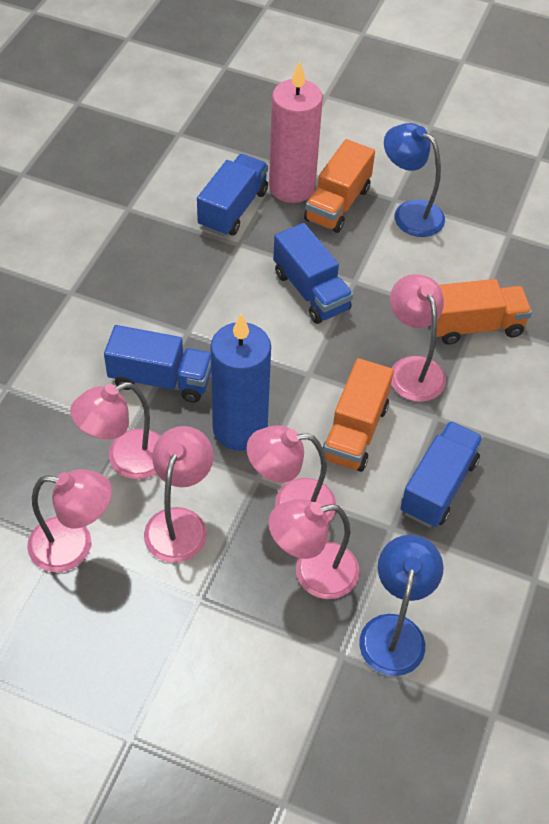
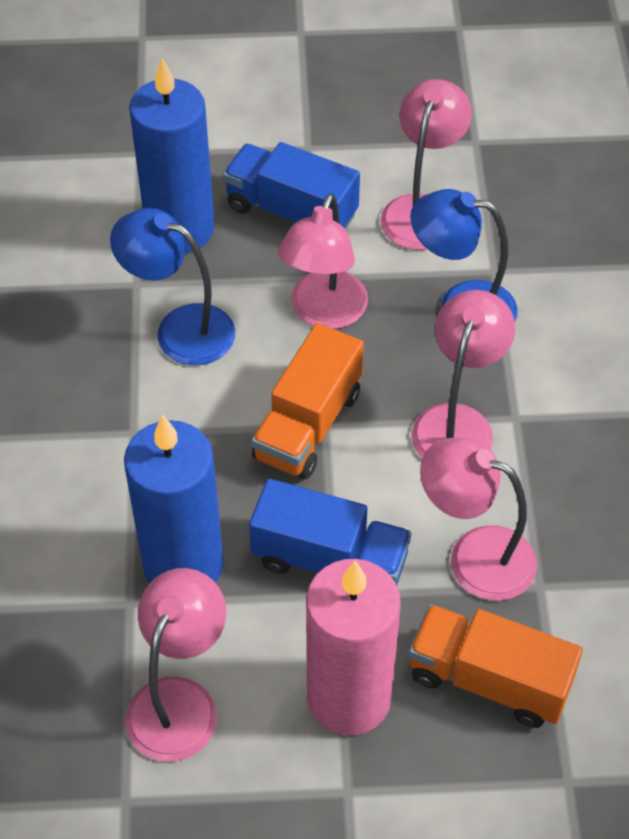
blue candle: 1 -> 2
blue truck: 4 -> 2
orange truck: 3 -> 2
pink lamp: 6 -> 5

